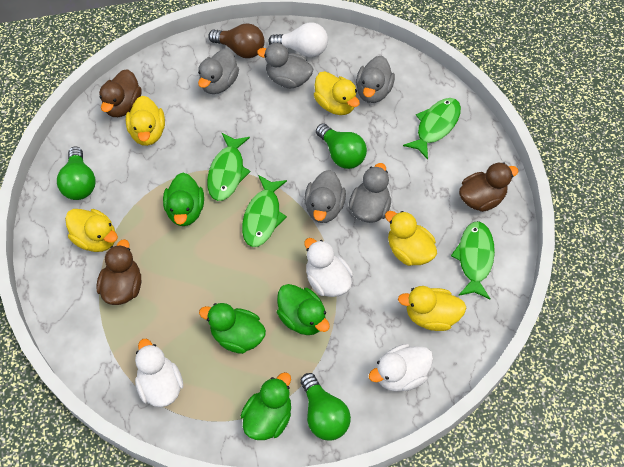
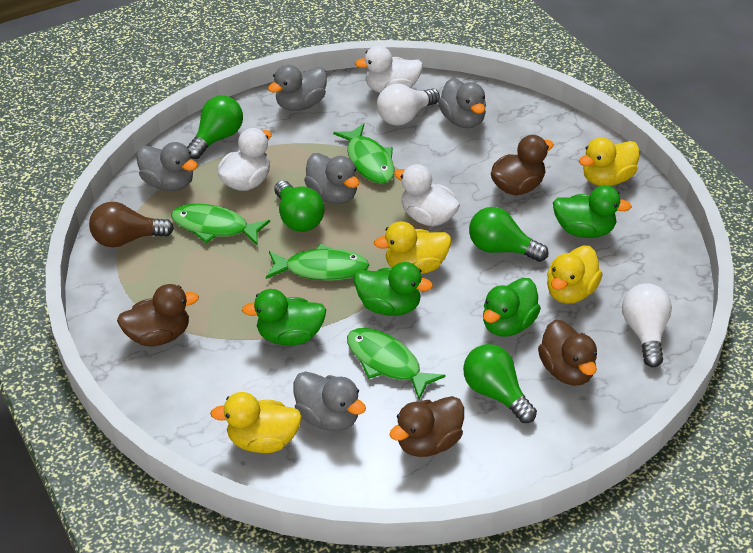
brown duck: 3 -> 4
green light bulb: 3 -> 4
white light bulb: 1 -> 2
yellow duck: 5 -> 4

